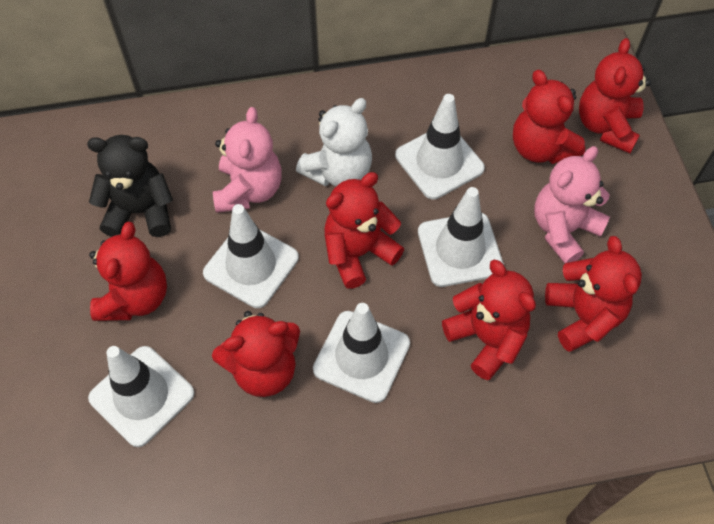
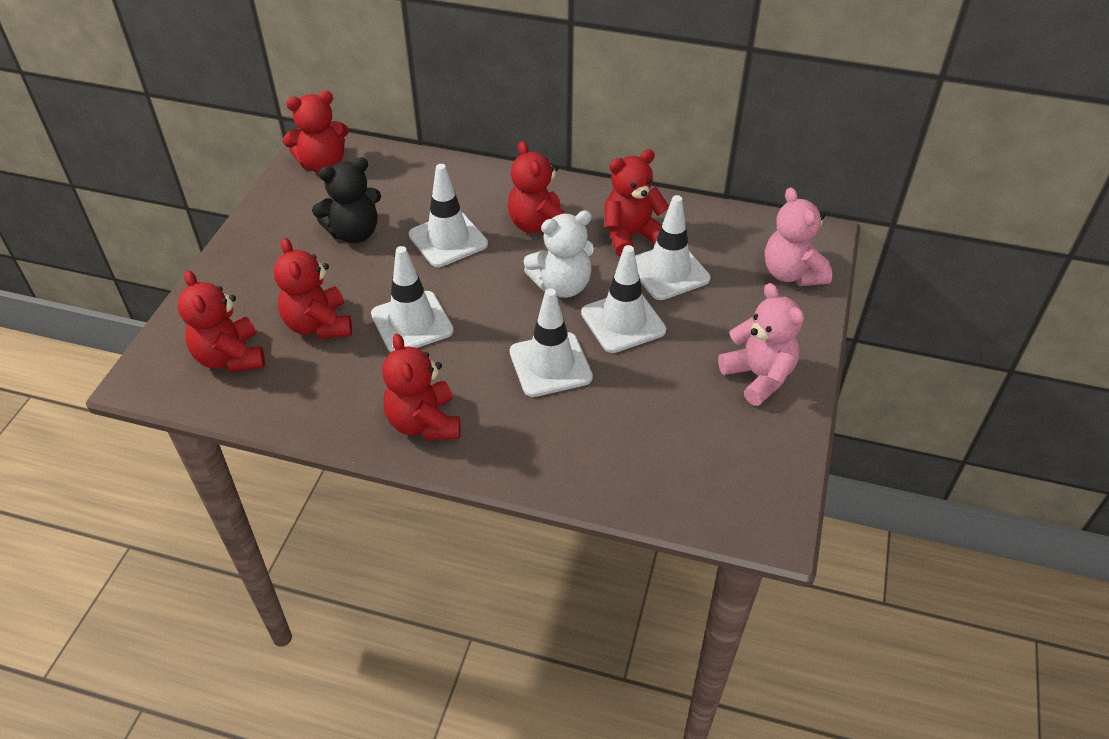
red teddy bear: 7 -> 6

